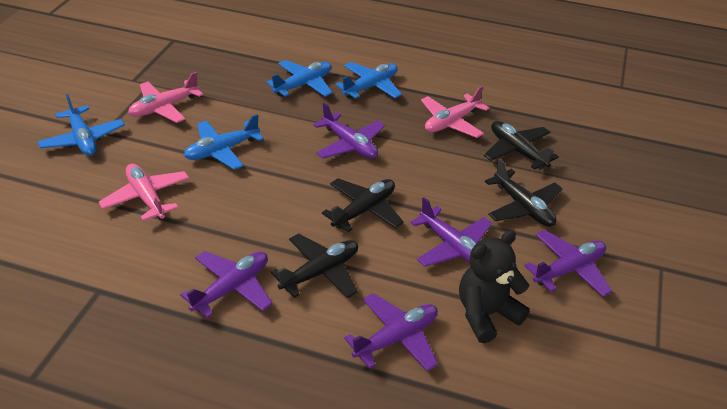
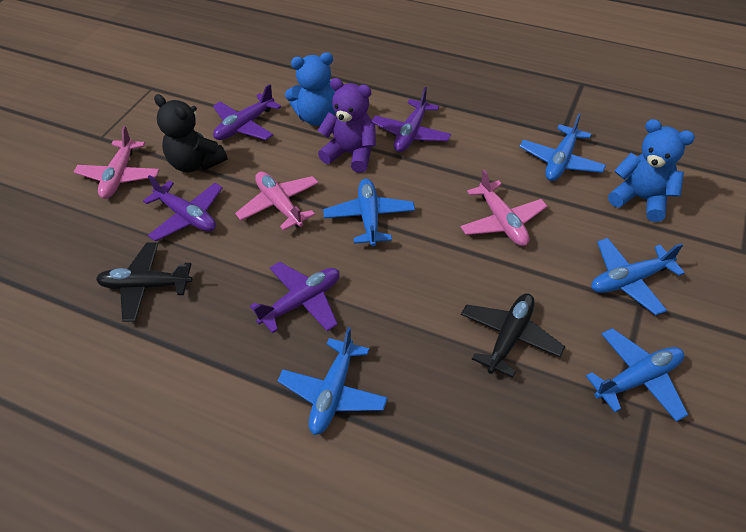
black plane: 4 -> 2
blue plane: 4 -> 5
blue teddy bear: 0 -> 2
purple plane: 5 -> 4
purple teddy bear: 0 -> 1

